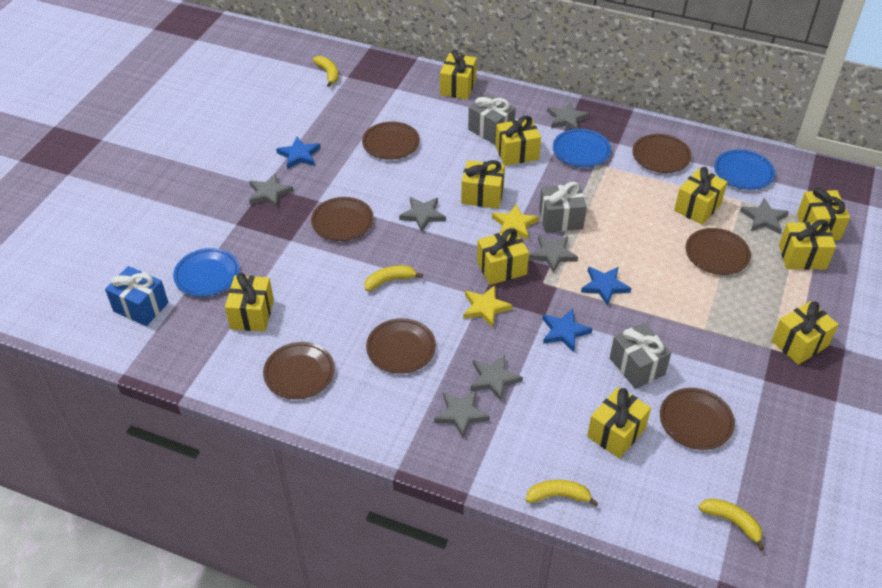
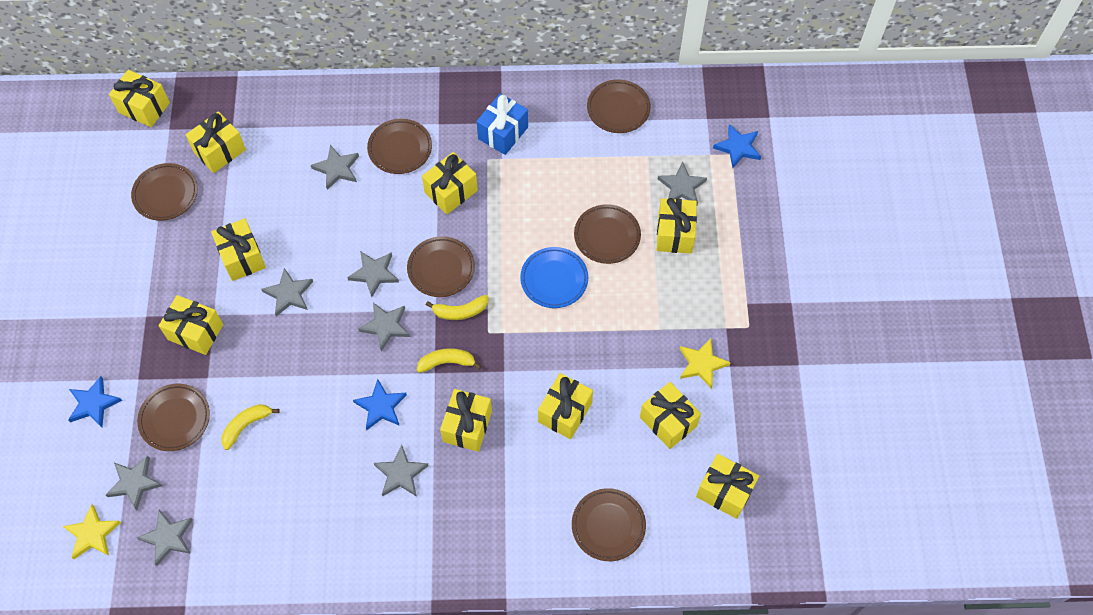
blue plate: 3 -> 1
grey gift: 3 -> 0
grey star: 7 -> 8
yellow banana: 4 -> 3

